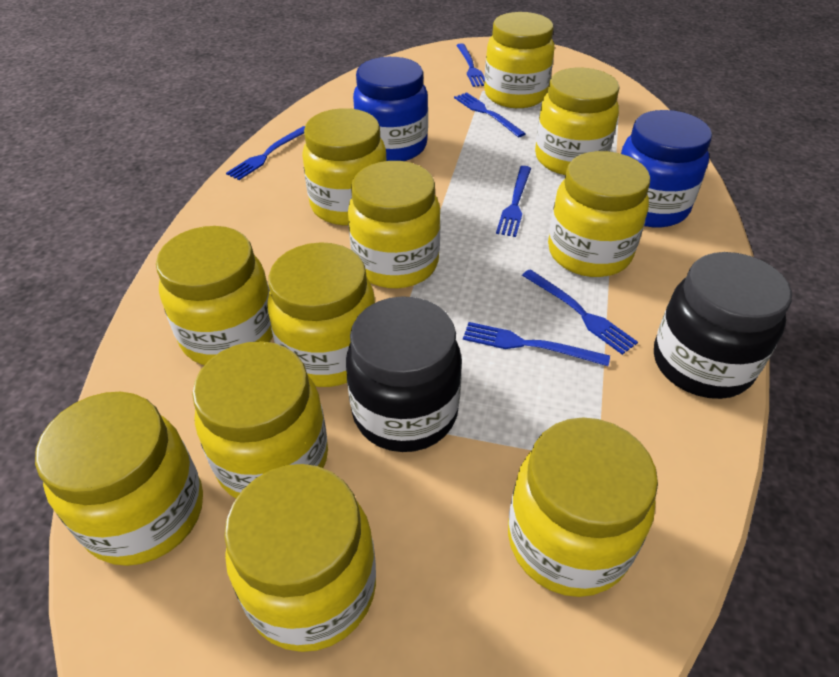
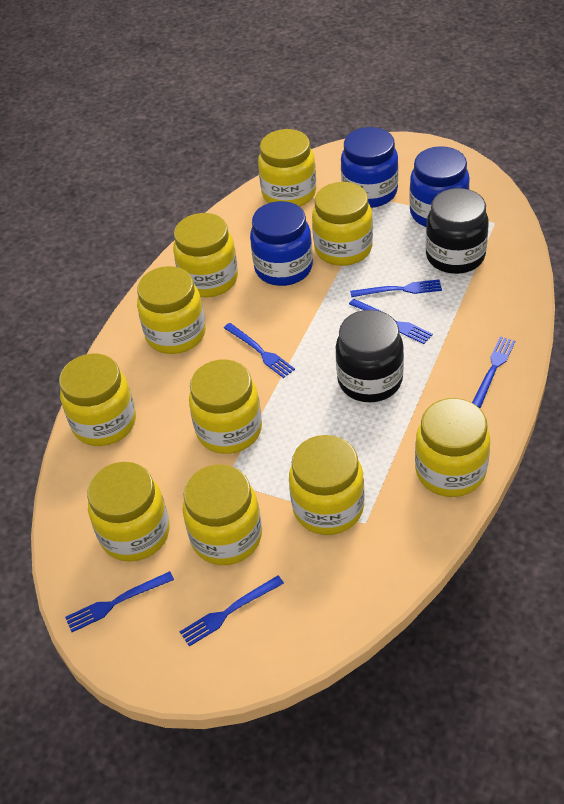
blue jar: 2 -> 3
yellow jar: 11 -> 10

